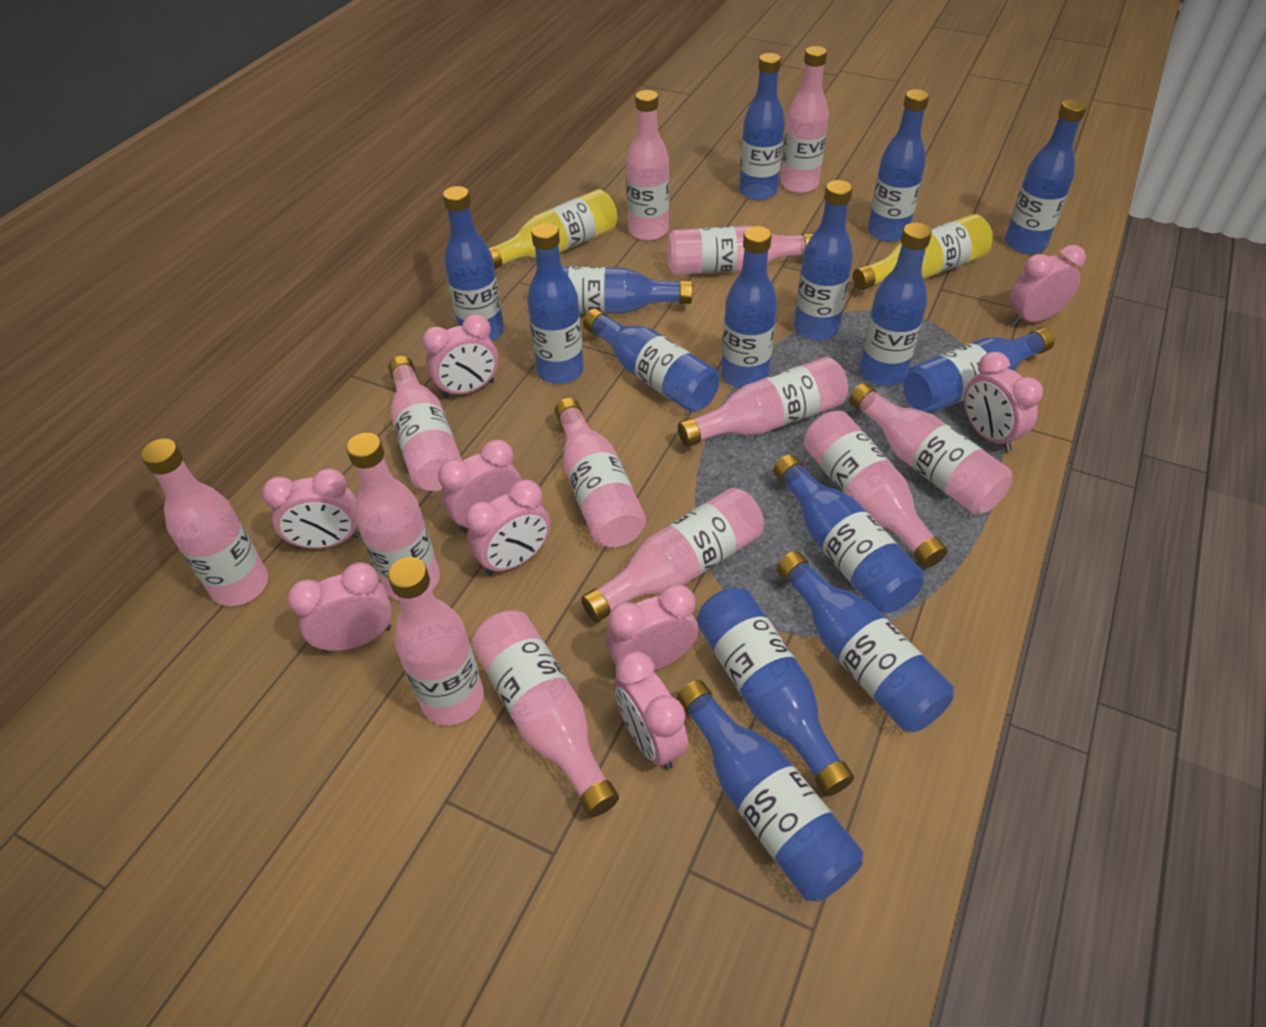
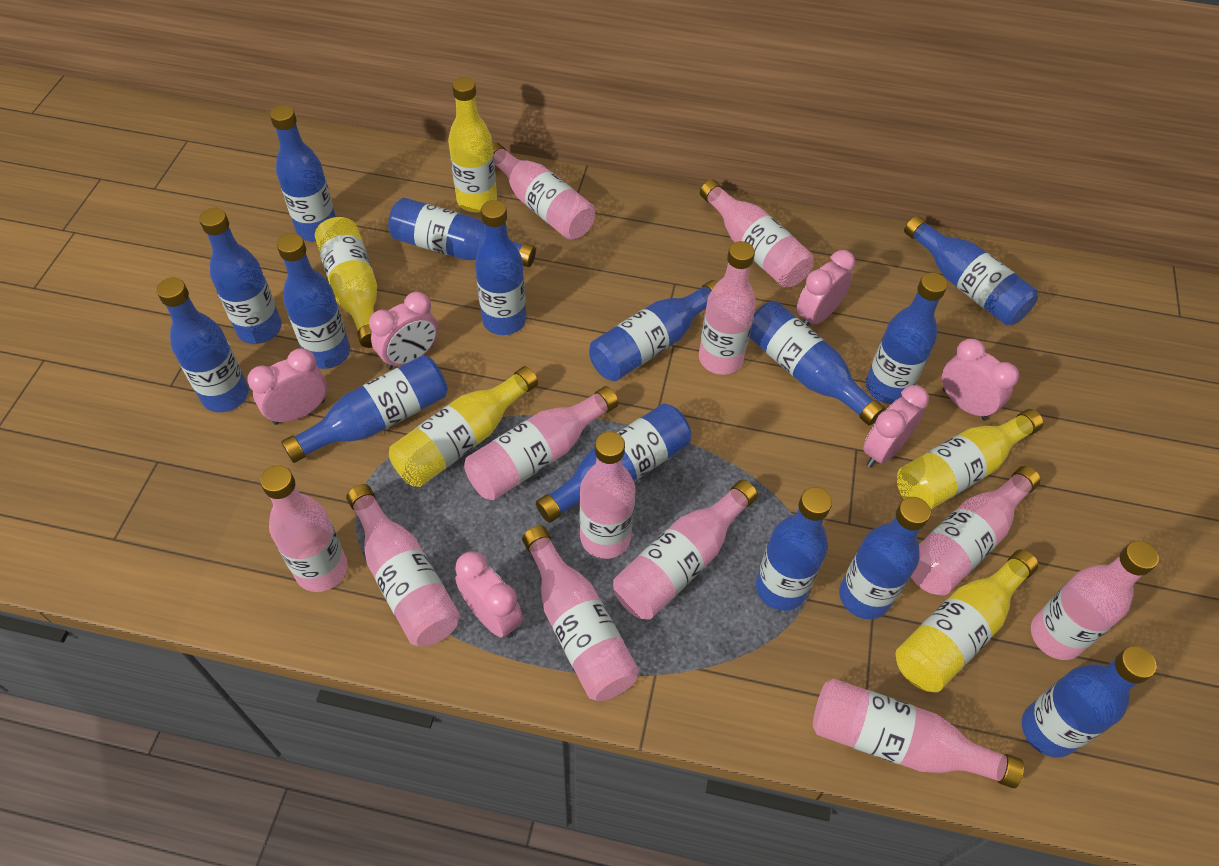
pink bottle: 13 -> 12
pink clock: 9 -> 6
yellow bottle: 2 -> 5

